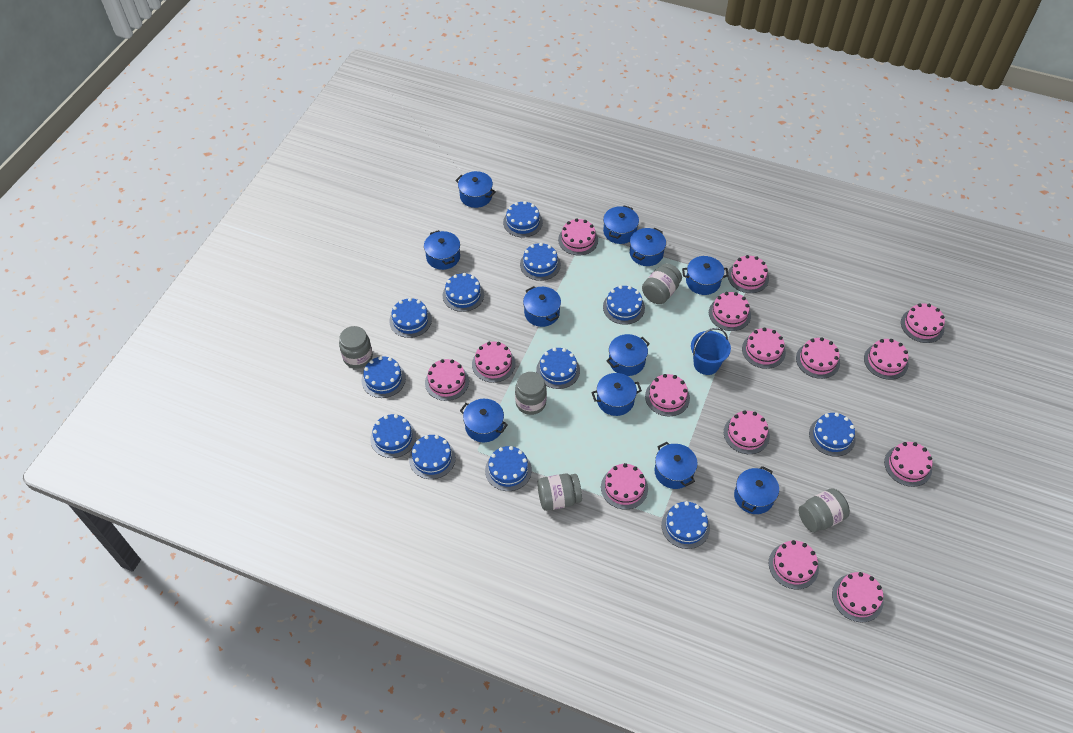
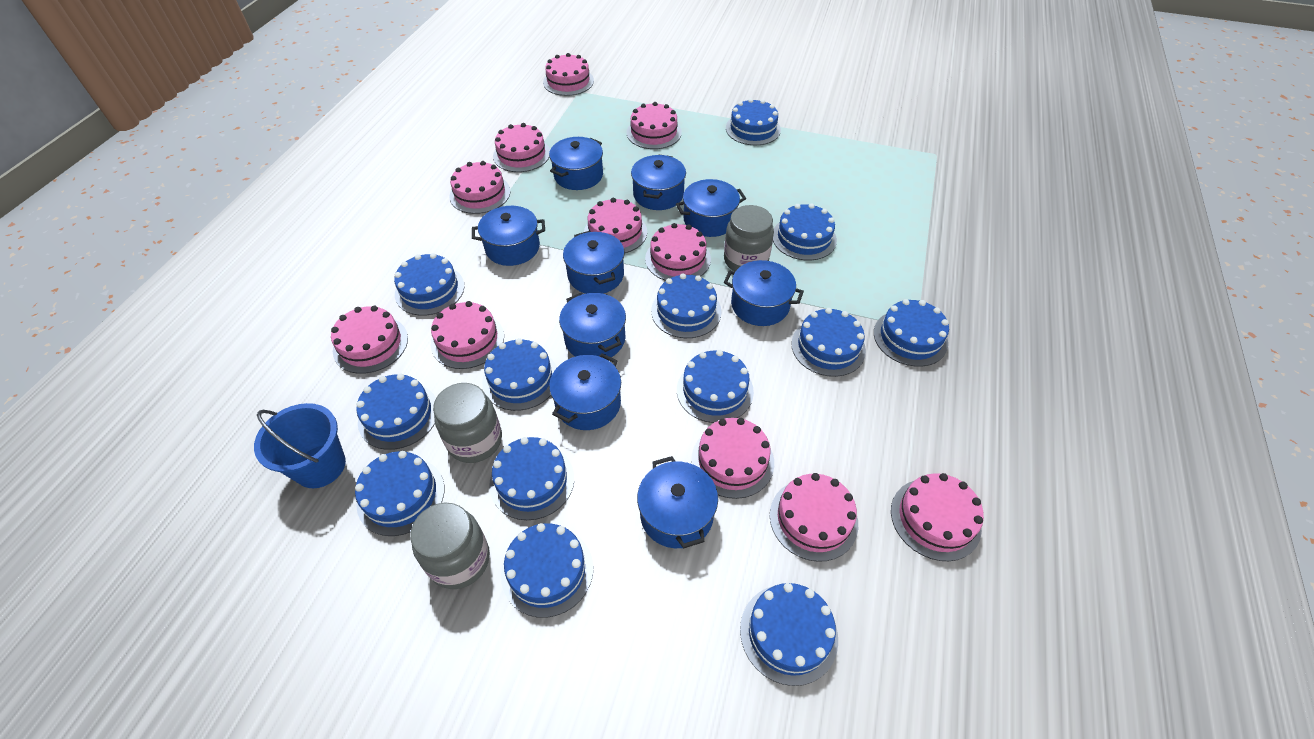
blue cake: 12 -> 13
blue pot: 11 -> 9
grey jar: 5 -> 3
pink cake: 15 -> 11

